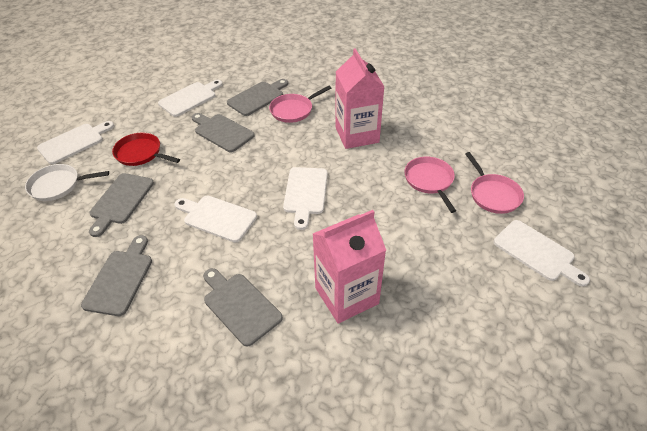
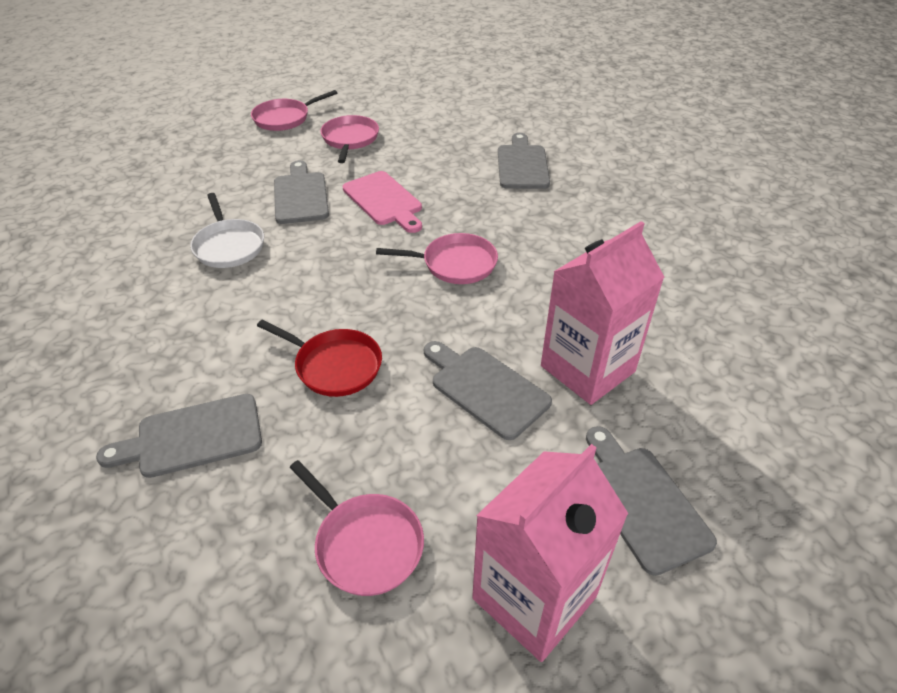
pink cutting board: 0 -> 1
pink pan: 3 -> 4
white cutting board: 5 -> 0

